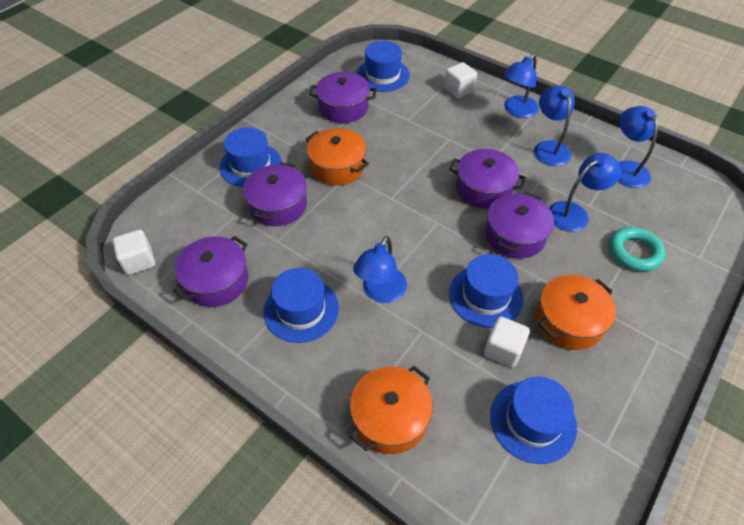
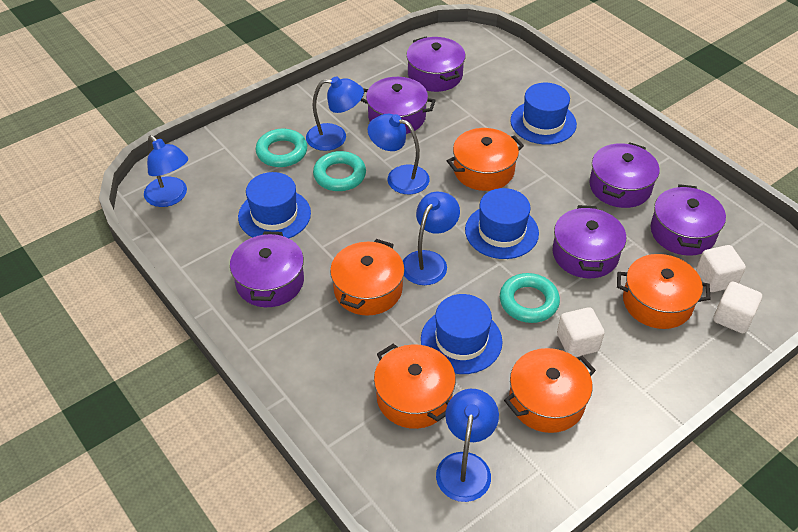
blue hat: 5 -> 4
orange pot: 3 -> 5
purple pot: 5 -> 6
turquoise ring: 1 -> 3

